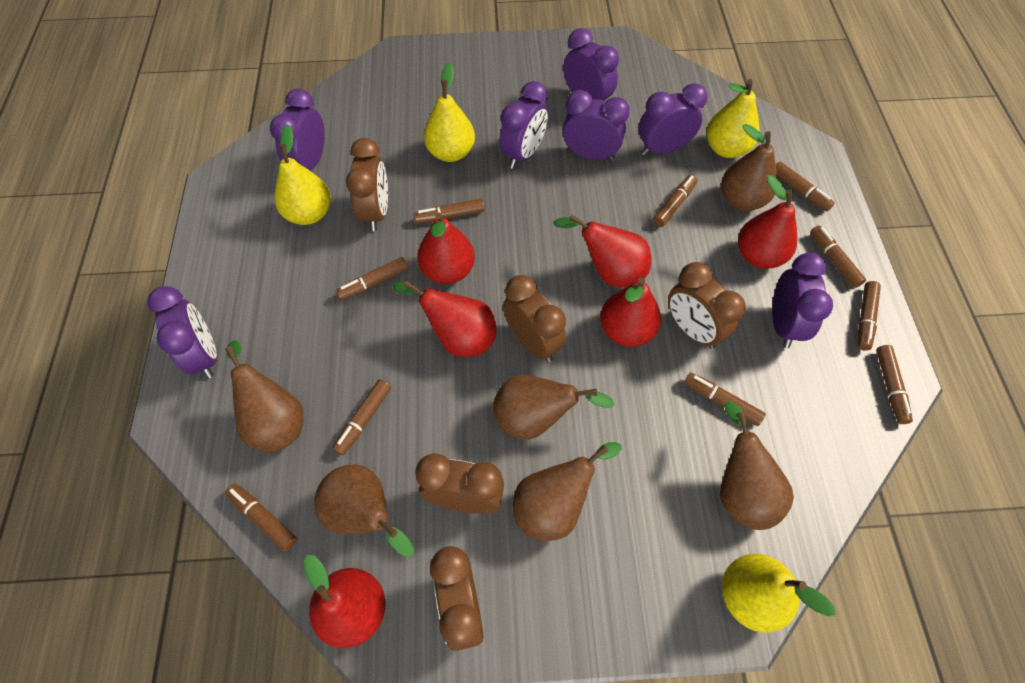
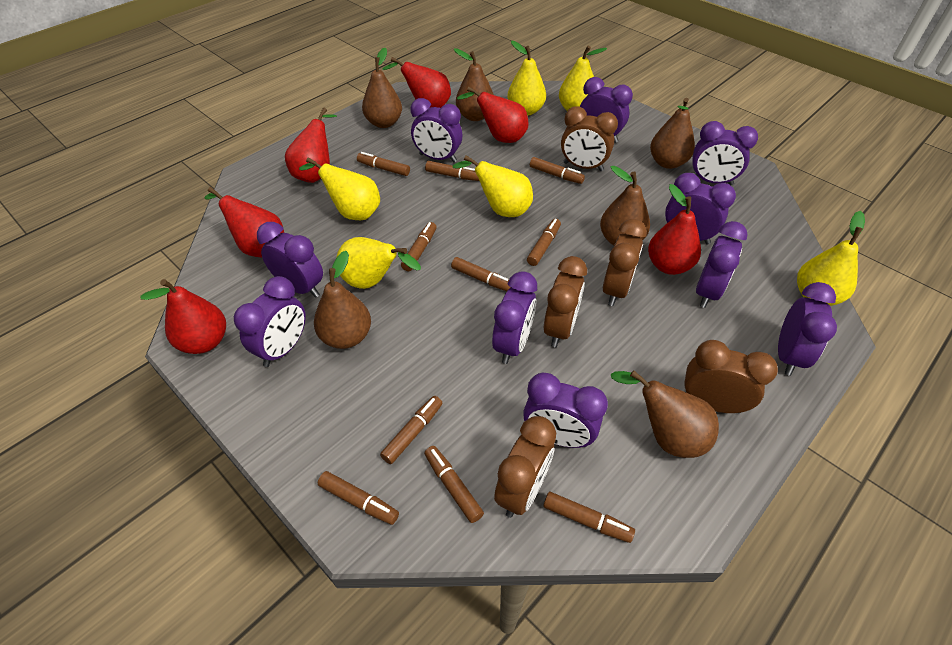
purple clock: 7 -> 10
yellow pear: 4 -> 6

